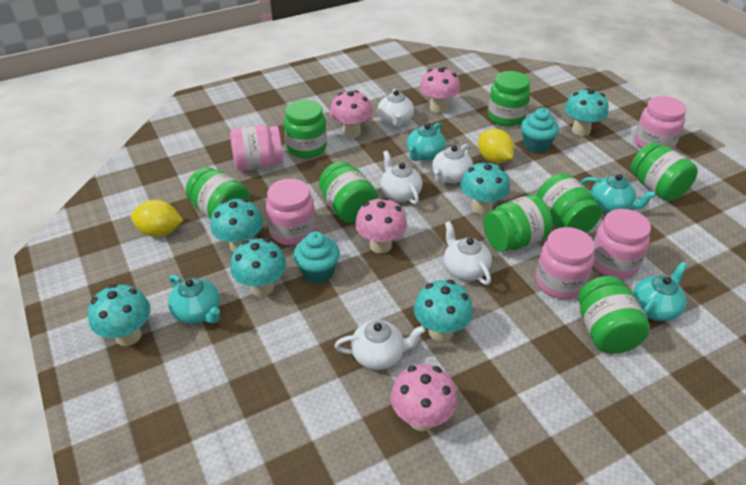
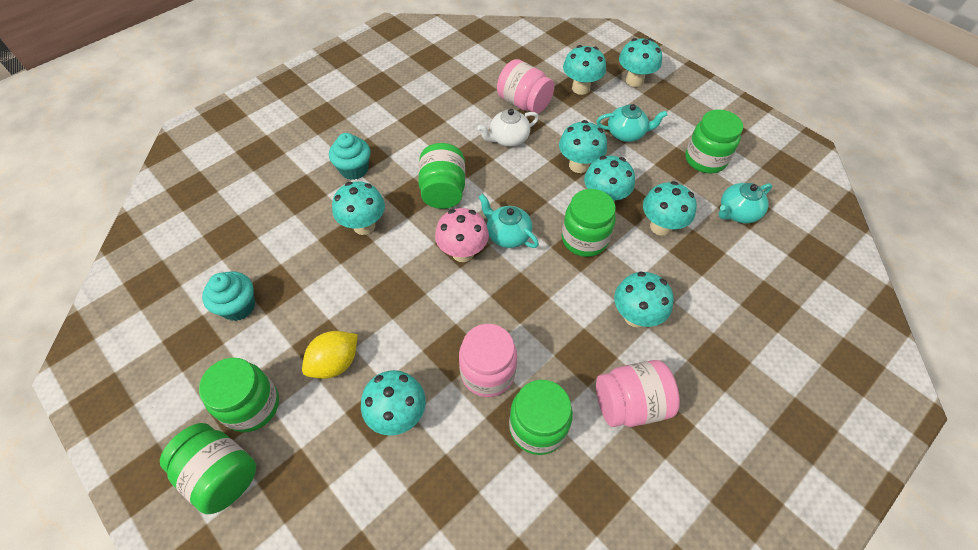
green jar: 8 -> 6
pink jar: 5 -> 3
pink mushroom: 4 -> 1
turquoise mushroom: 6 -> 8
turquoise teapot: 4 -> 3
white teapot: 5 -> 1
yellow lemon: 2 -> 1

